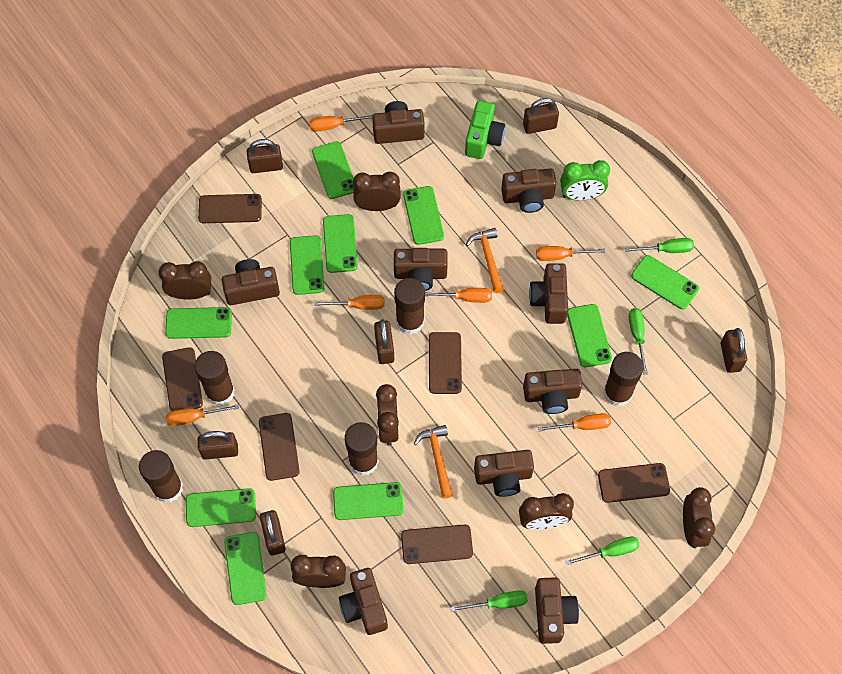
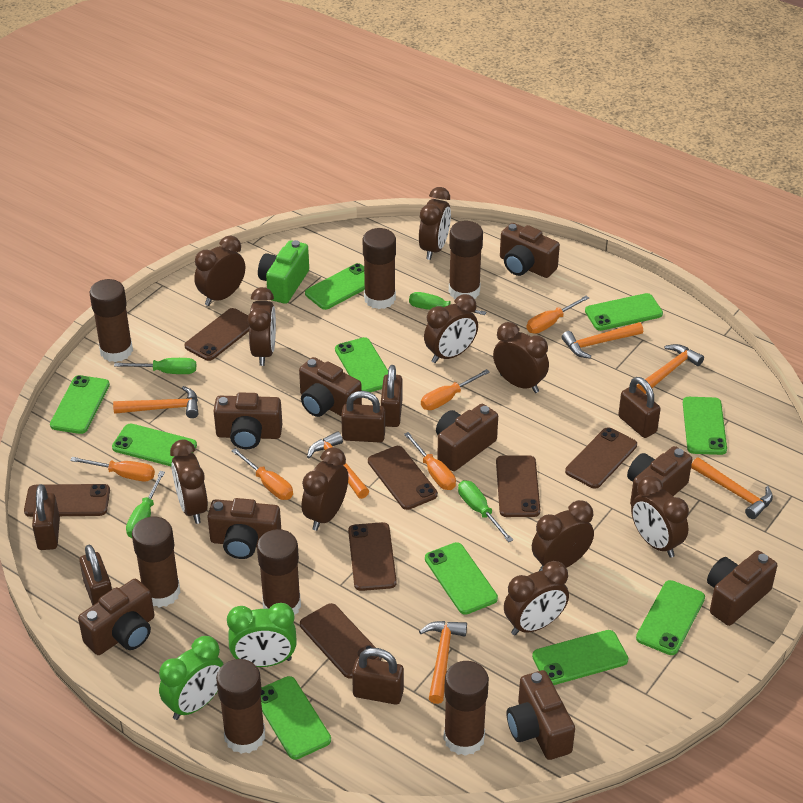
brown clock: 6 -> 10
brown glue stick: 5 -> 7
brown phone: 6 -> 7
green clock: 1 -> 2
orange hammer: 2 -> 6
orange screwdriver: 6 -> 5

